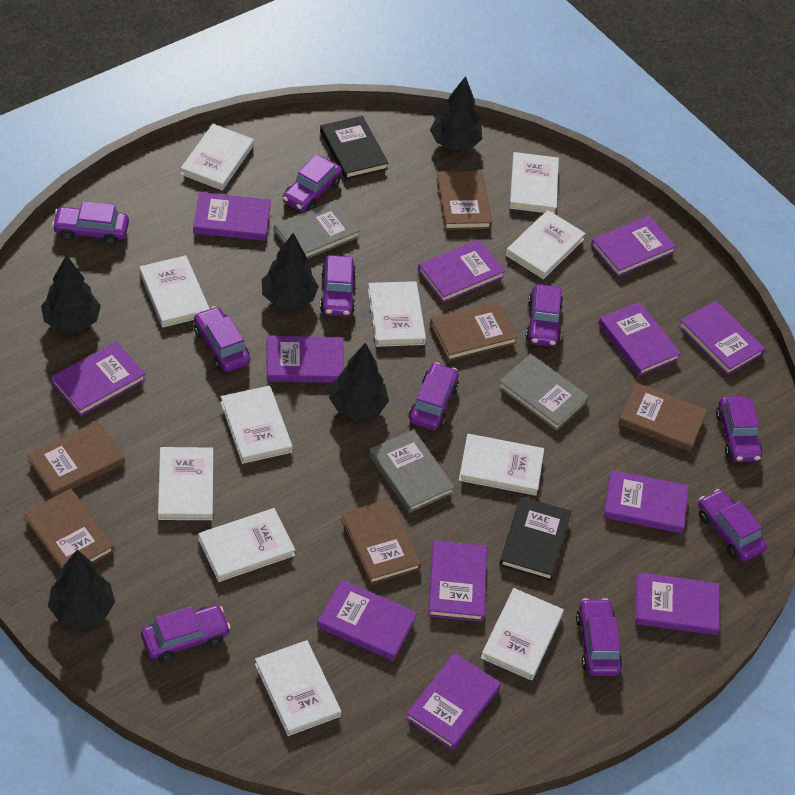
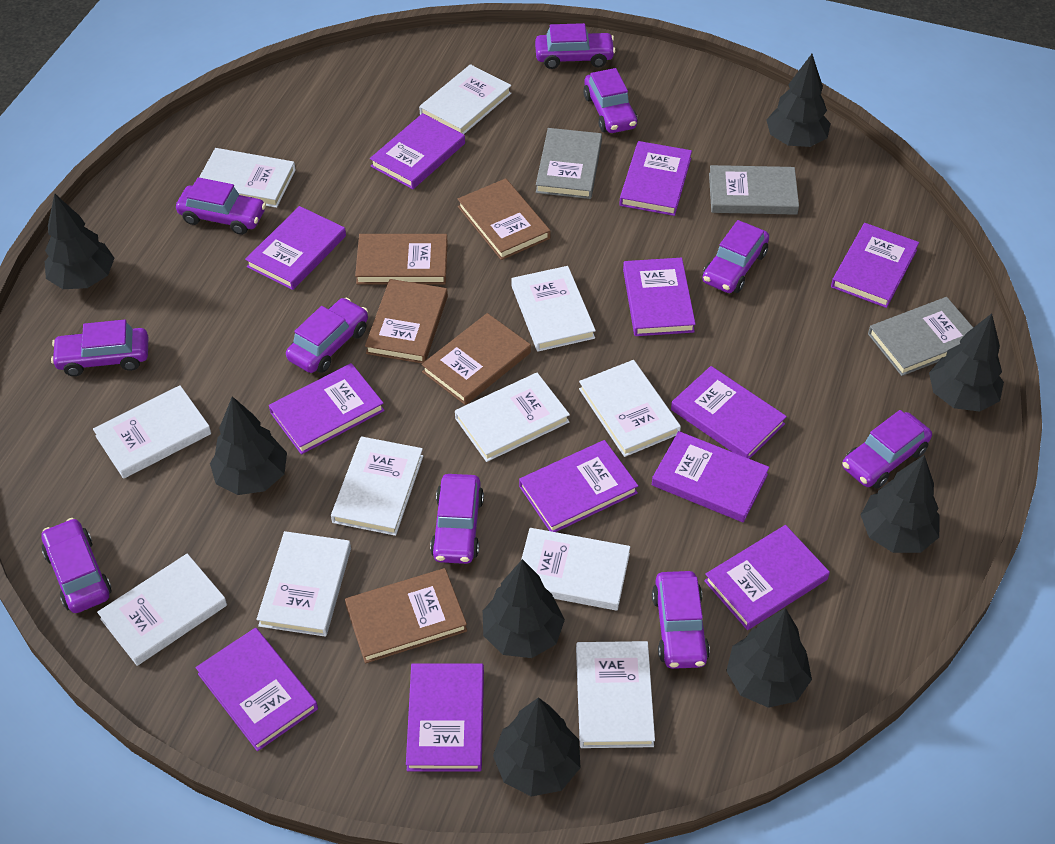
black book: 2 -> 0
black tree: 5 -> 8
brown book: 6 -> 5

